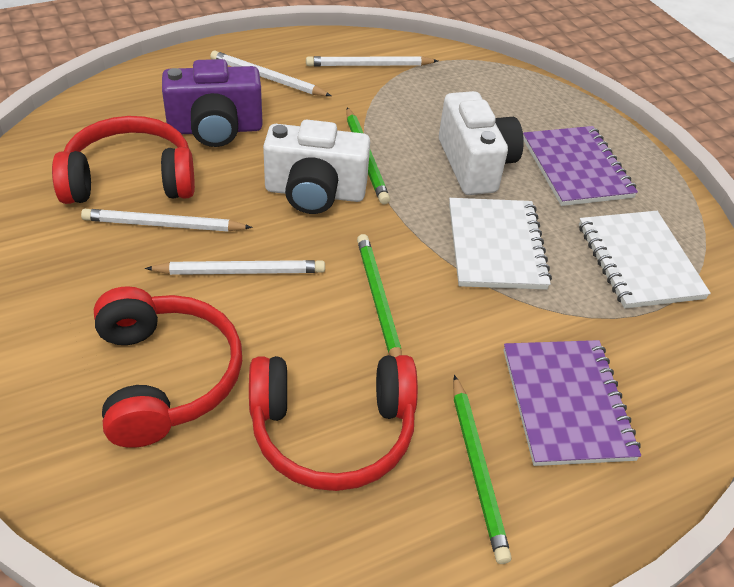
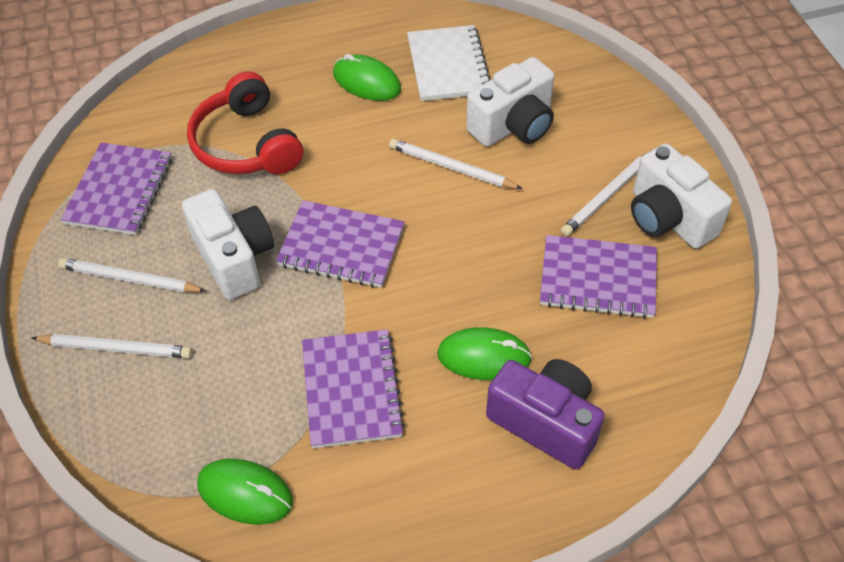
green mouse: 0 -> 3
green pencil: 3 -> 0
purple notebook: 2 -> 4
red headphones: 3 -> 1
white camera: 2 -> 3
white notebook: 2 -> 1

